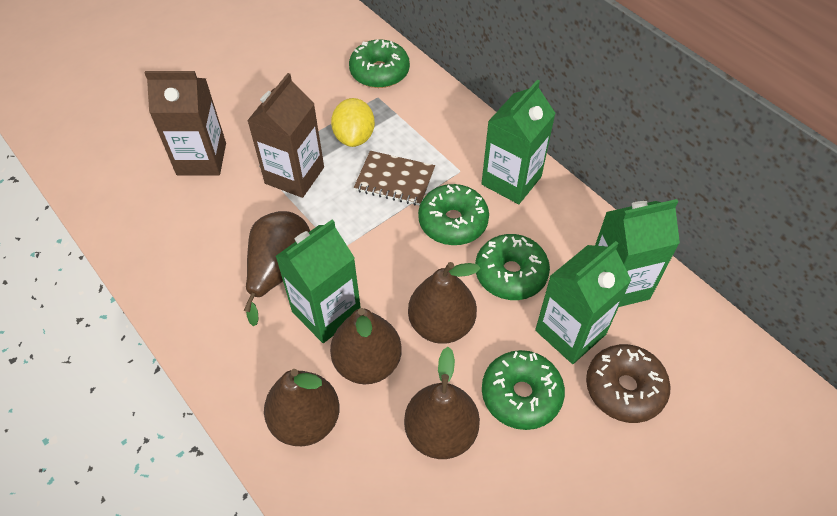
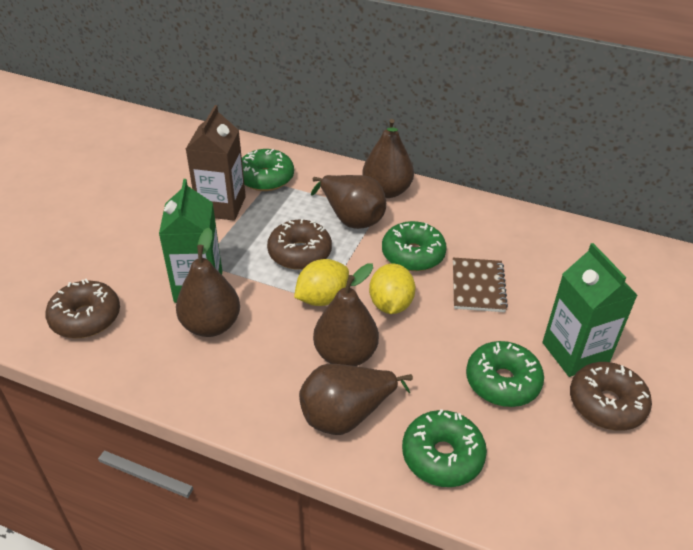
brown carton: 2 -> 1
brown donut: 1 -> 3
green carton: 4 -> 2
yellow lemon: 1 -> 2

